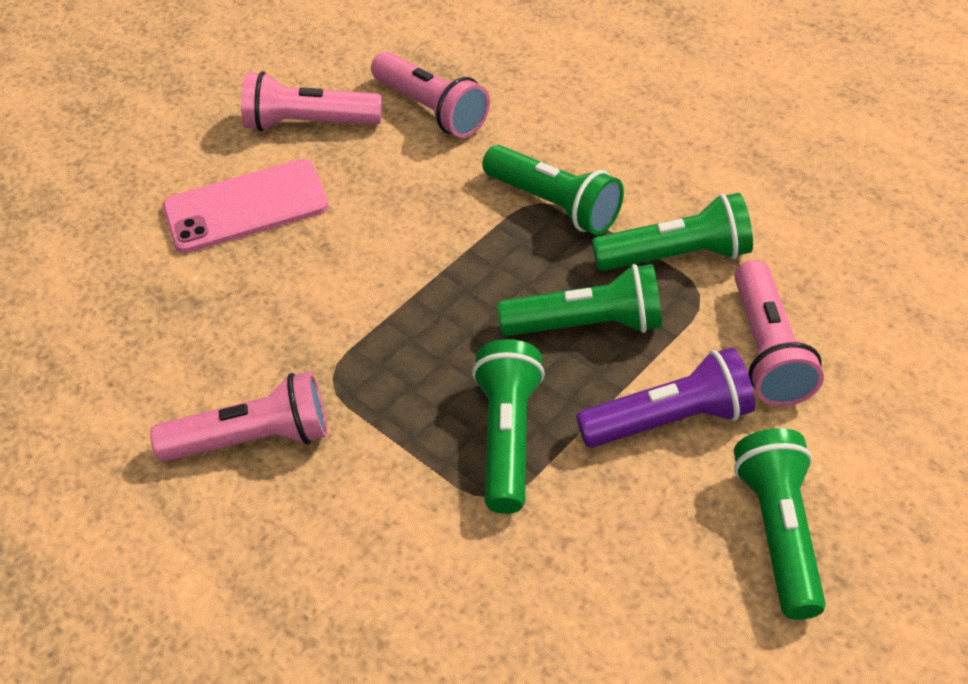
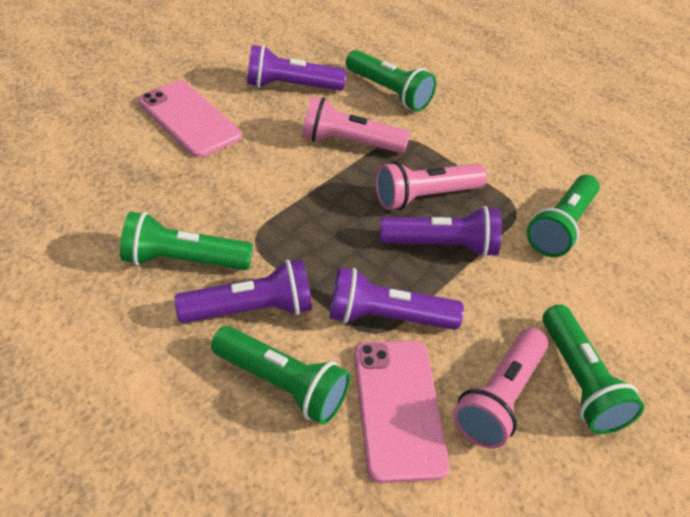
pink flashlight: 4 -> 3
pink phone: 1 -> 2
purple flashlight: 1 -> 4

